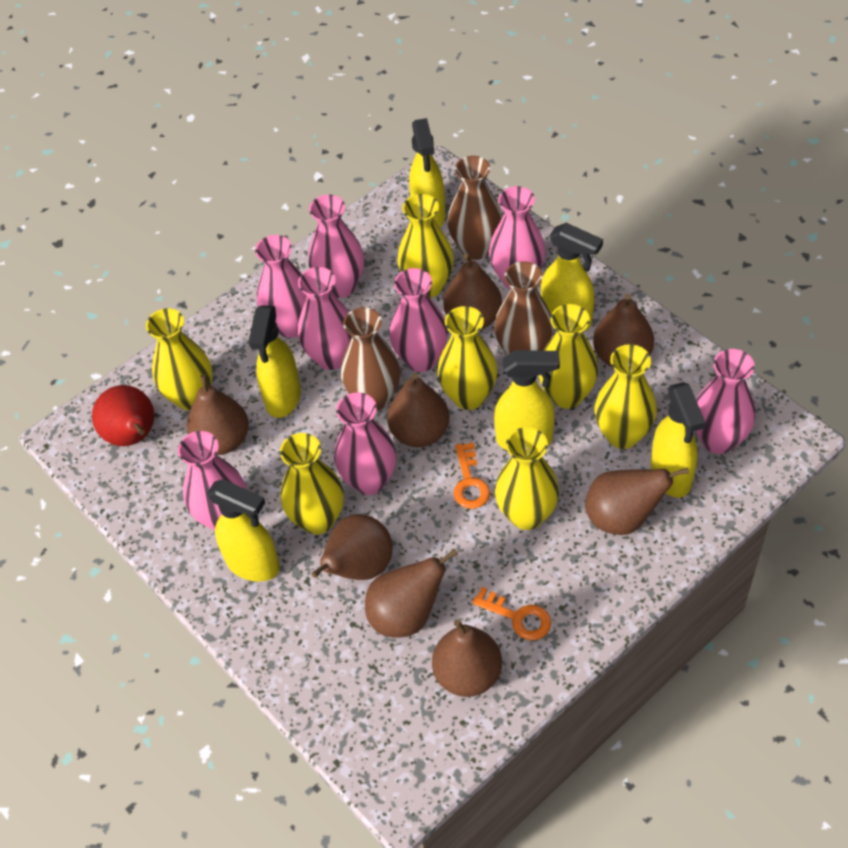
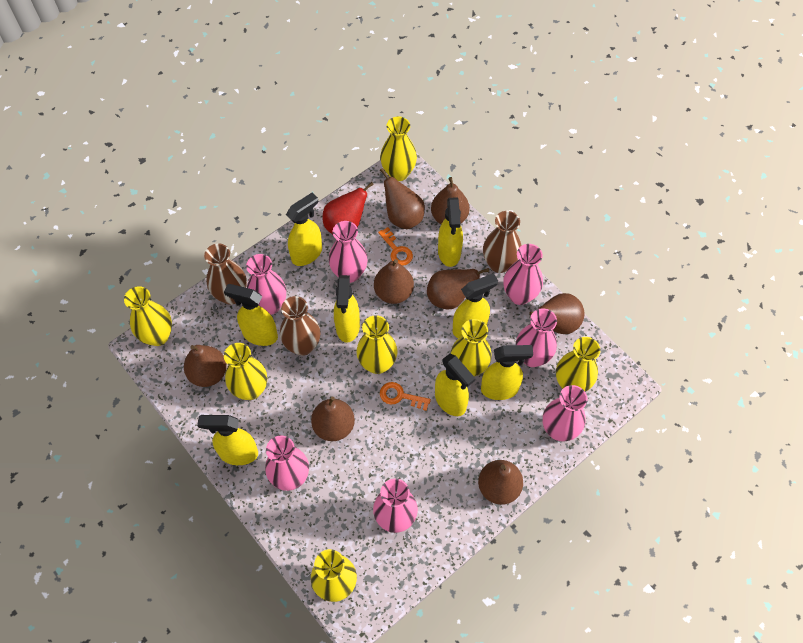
pink vase: 8 -> 7
yellow spray bottle: 6 -> 8

